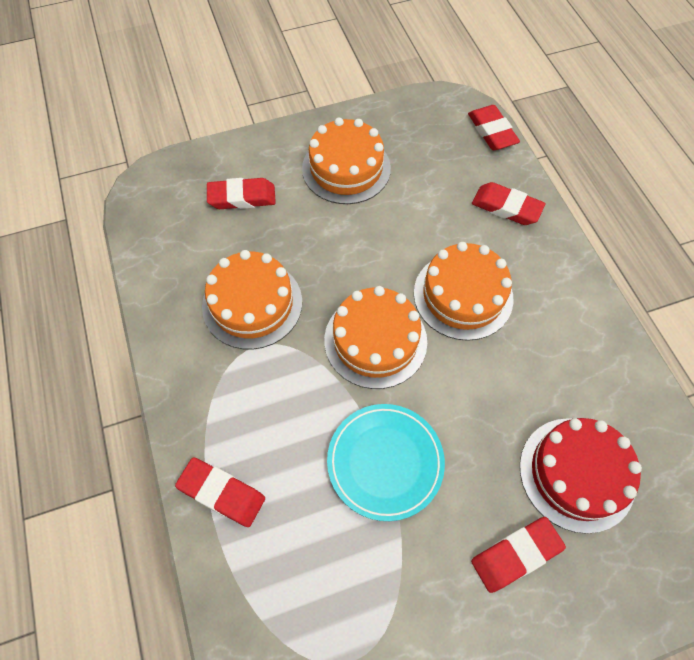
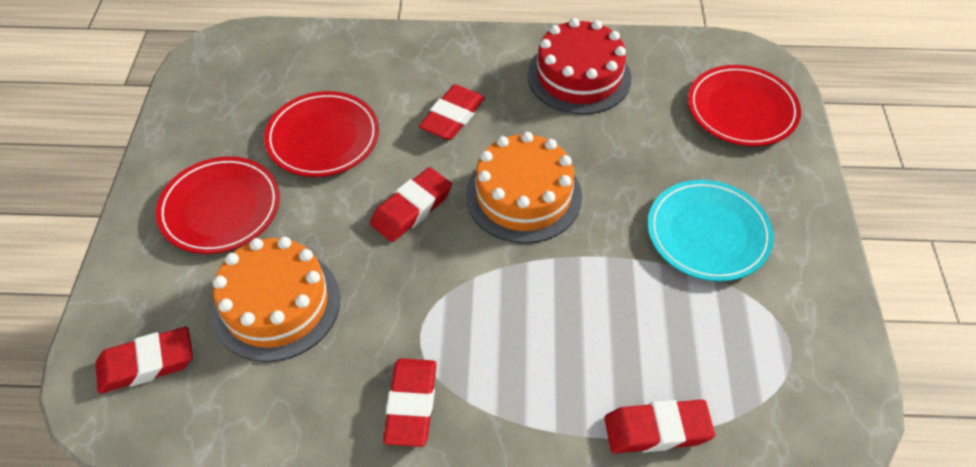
orange cake: 4 -> 2
red plate: 0 -> 3

